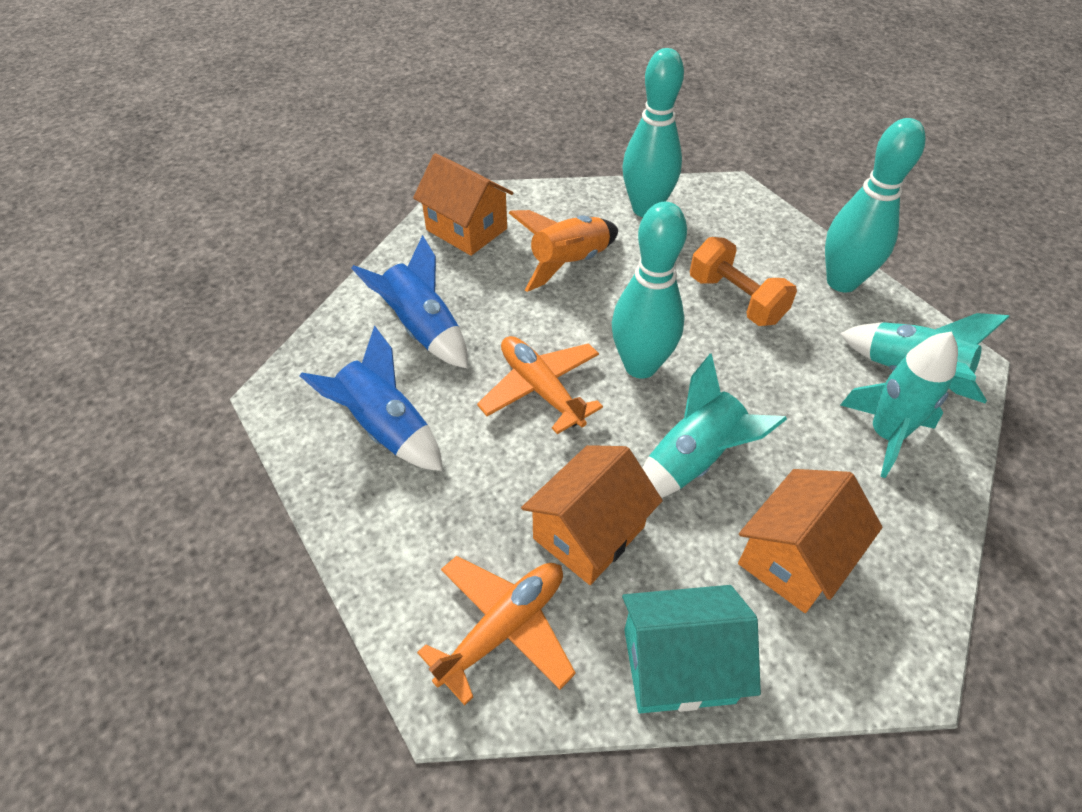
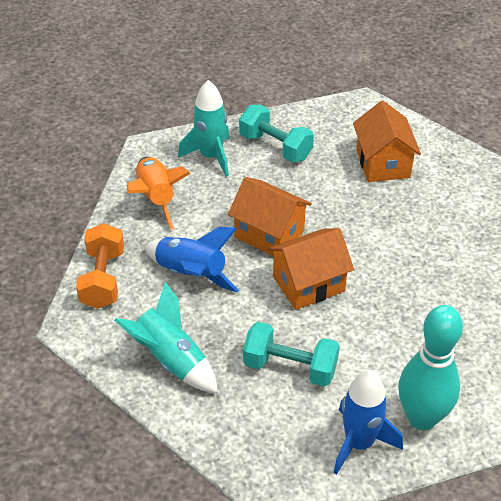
orange plane: 2 -> 0
turquoise bowling pin: 3 -> 1
turquoise dumbbell: 0 -> 2
turquoise house: 1 -> 0
turquoise rocket: 3 -> 2

